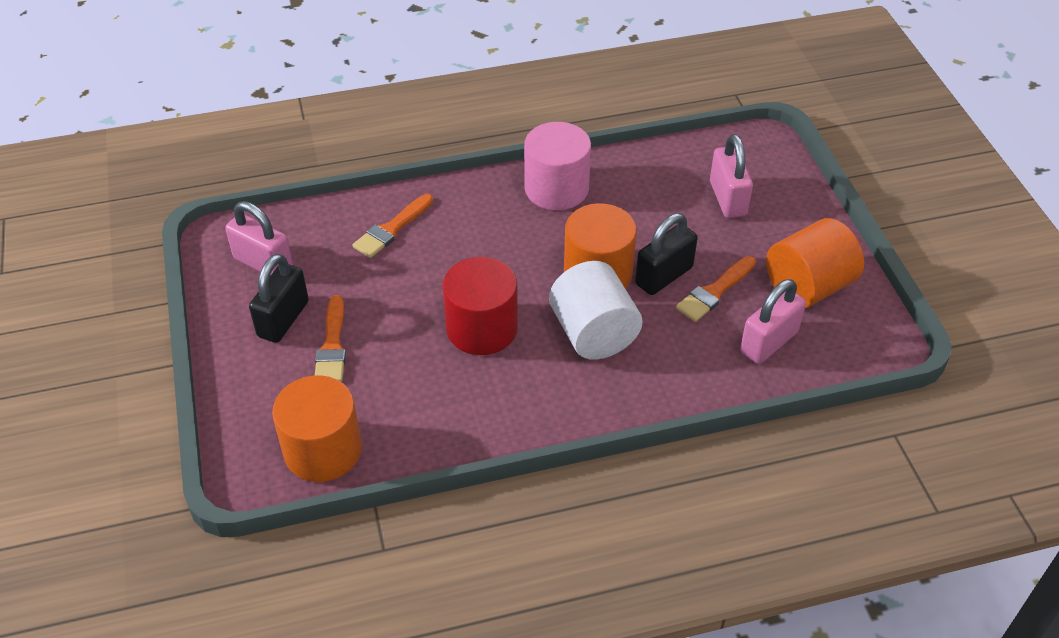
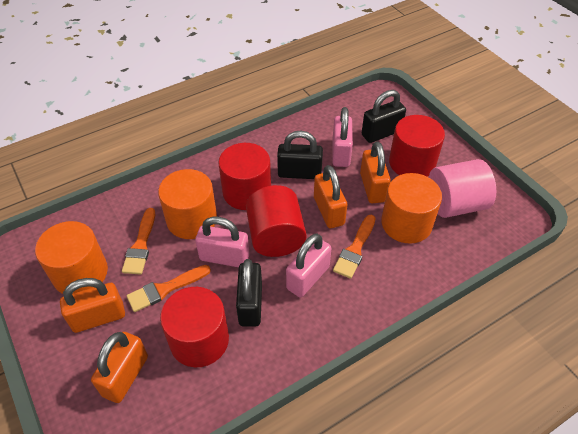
black padlock: 2 -> 3
orange padlock: 0 -> 4
red cylinder: 1 -> 4
white cylinder: 1 -> 0

